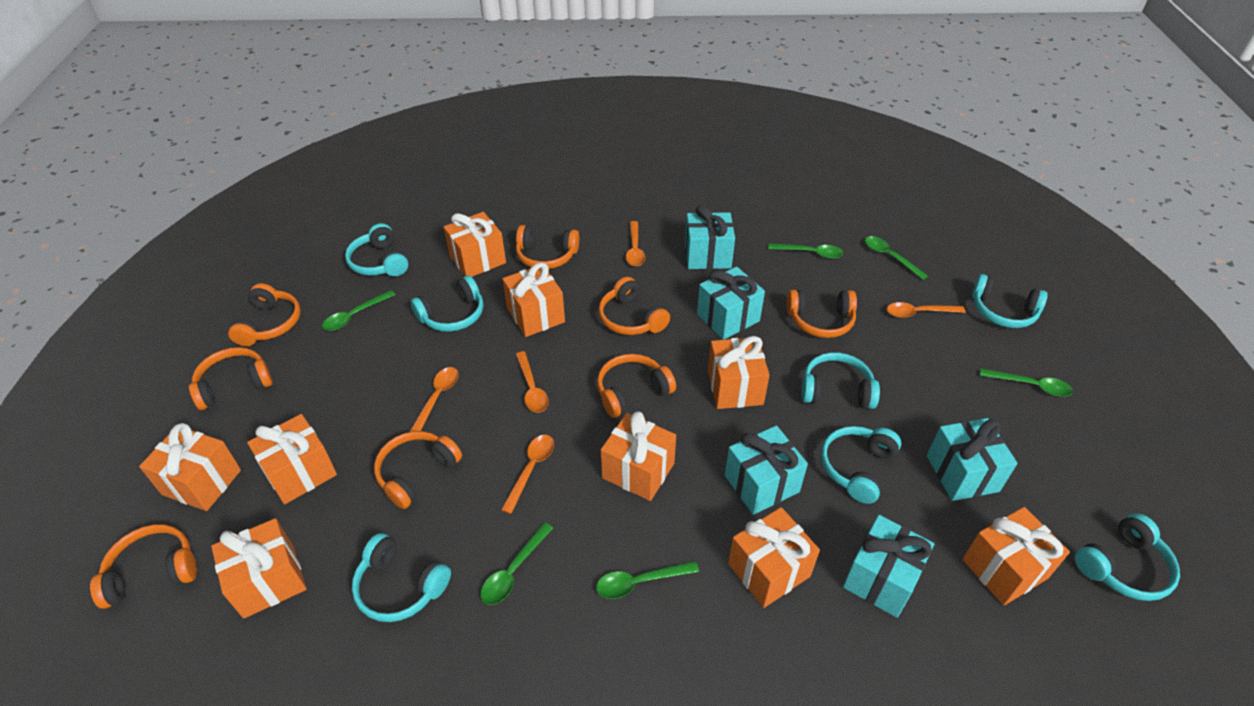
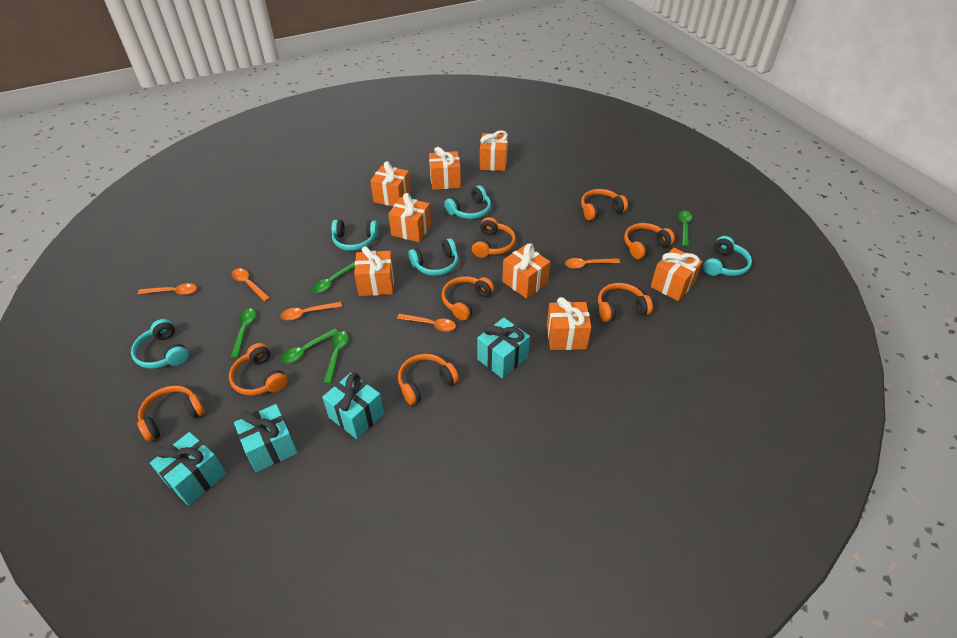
green spoon: 6 -> 5
orange gift: 9 -> 8
turquoise gift: 5 -> 4
turquoise headphones: 7 -> 5

